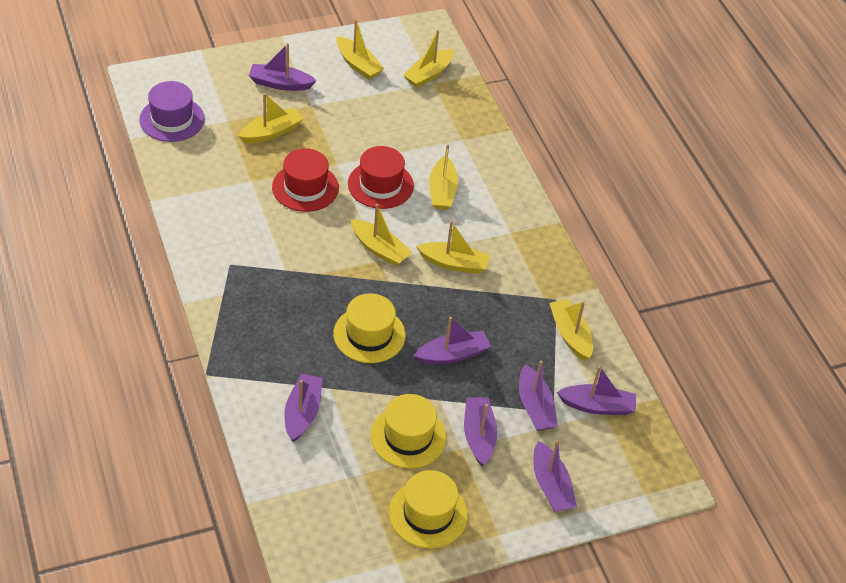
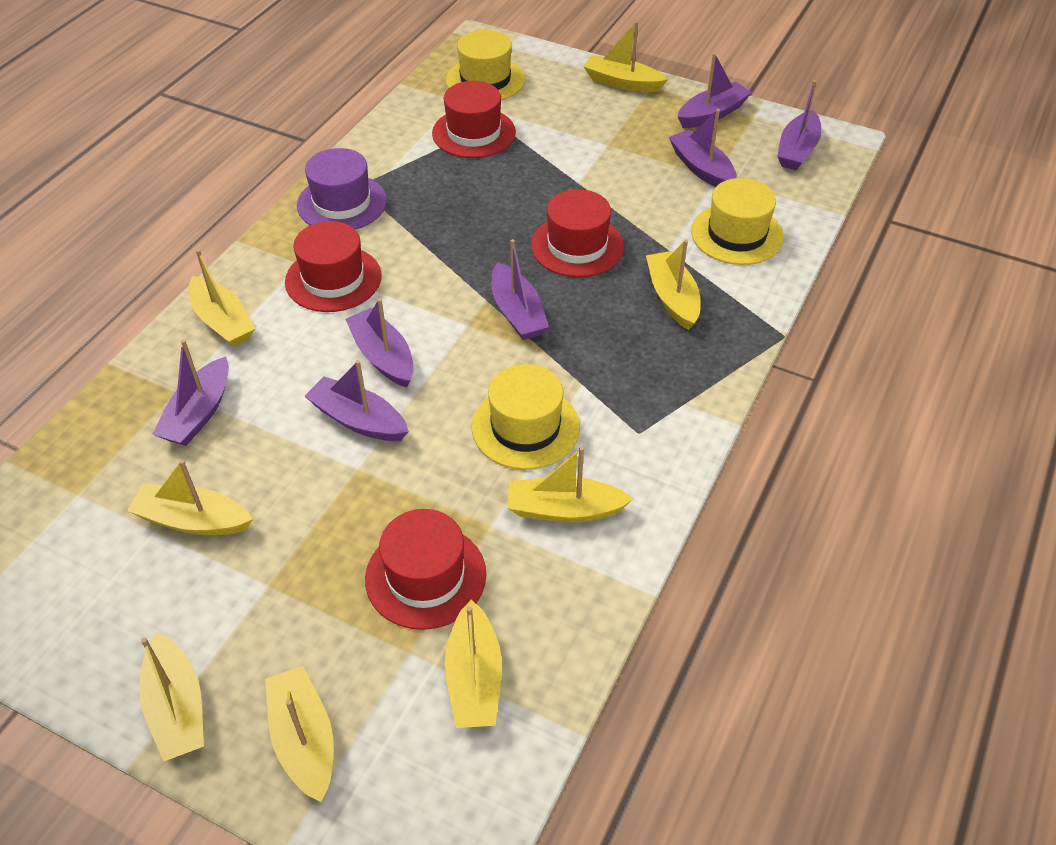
red hat: 2 -> 4
yellow boat: 7 -> 8

